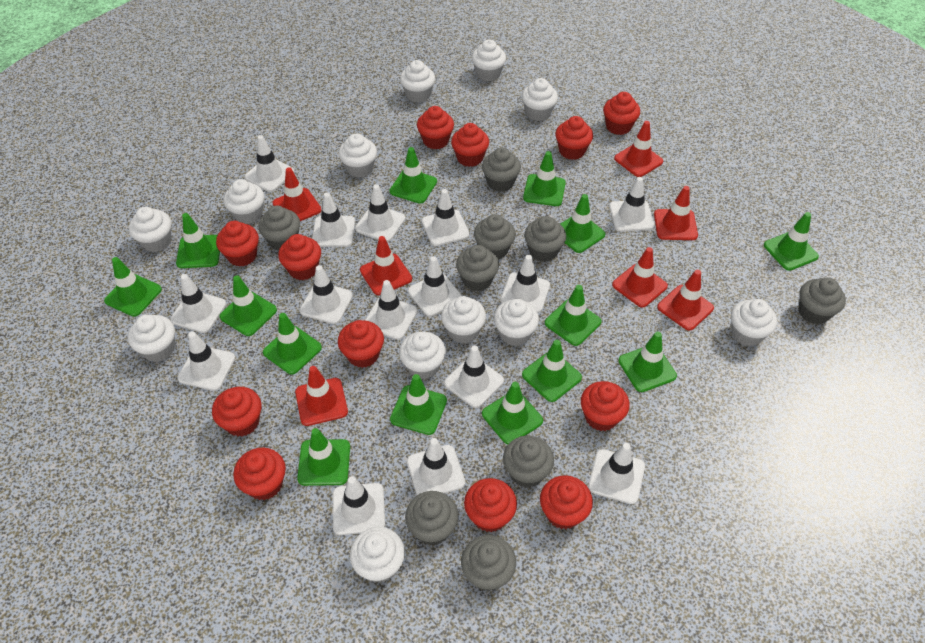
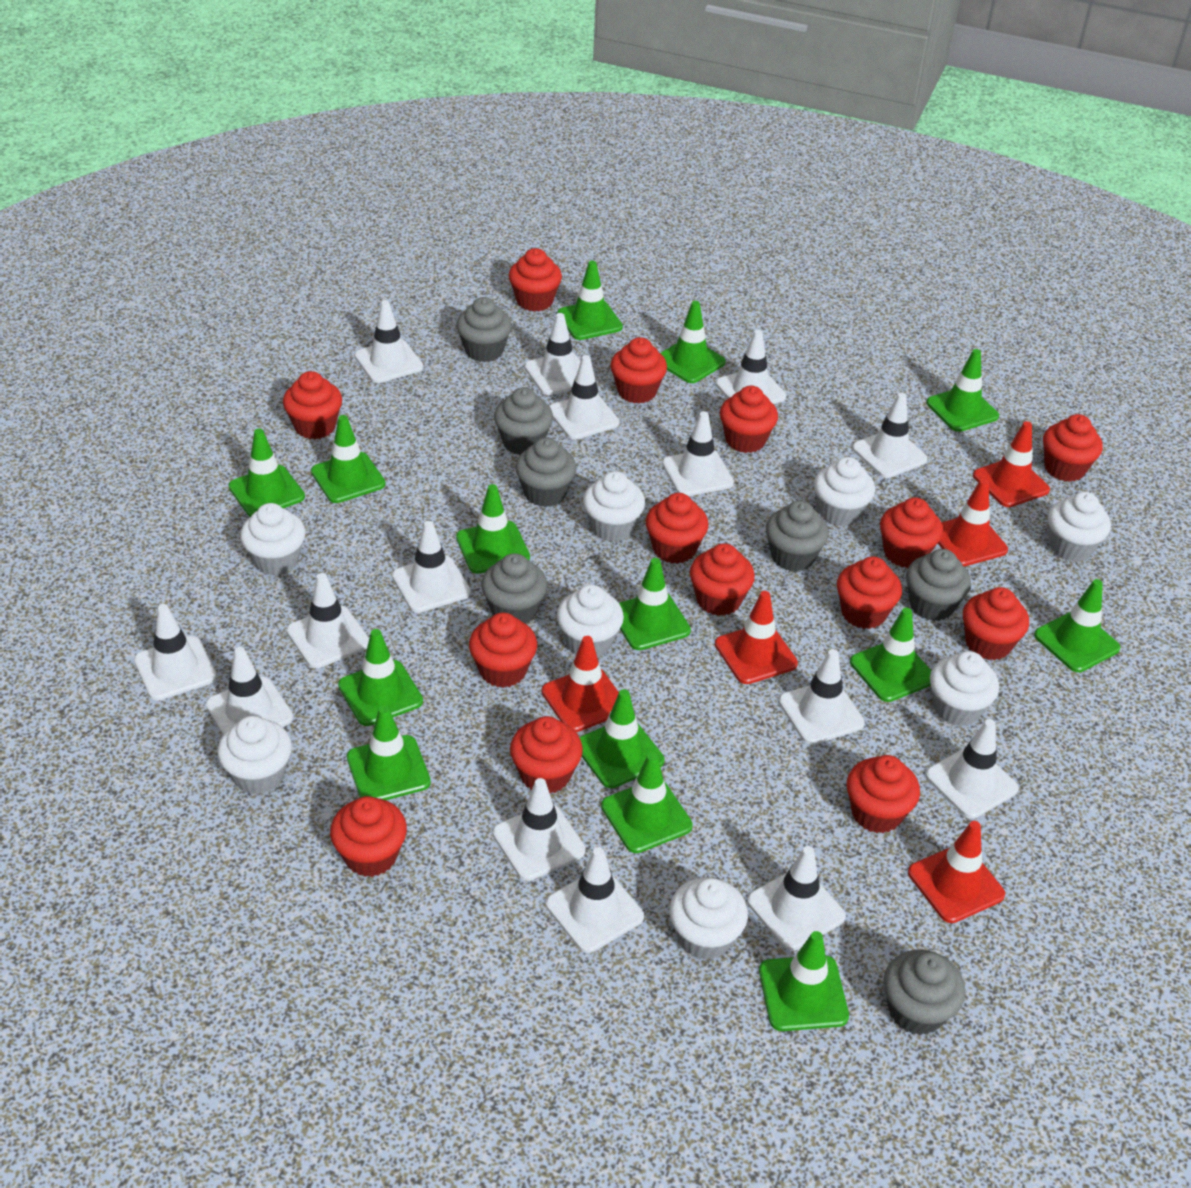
grey cupcake: 9 -> 7
red cupcake: 12 -> 14
red traffic cone: 7 -> 5
white cupcake: 12 -> 8

